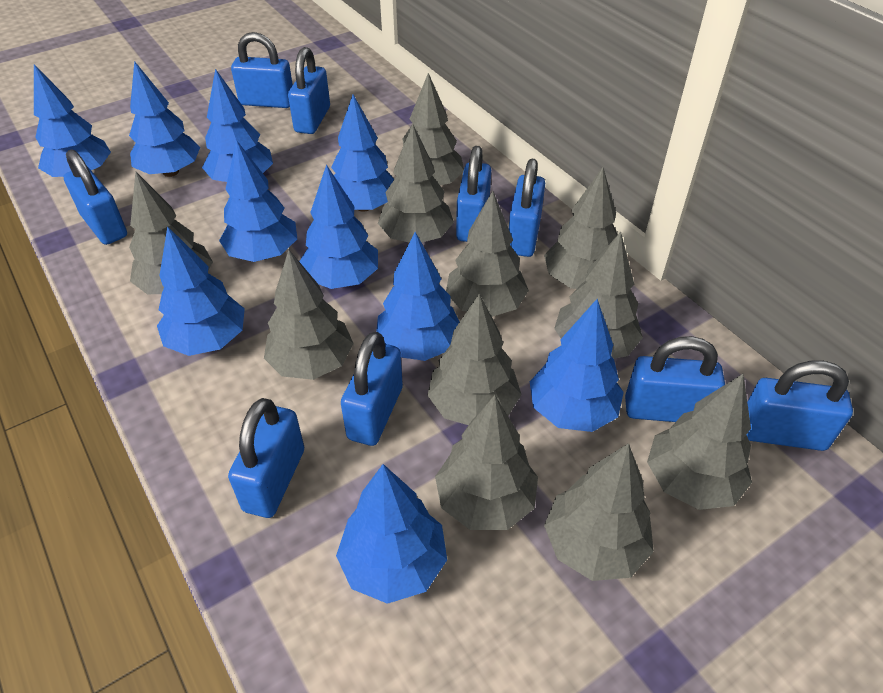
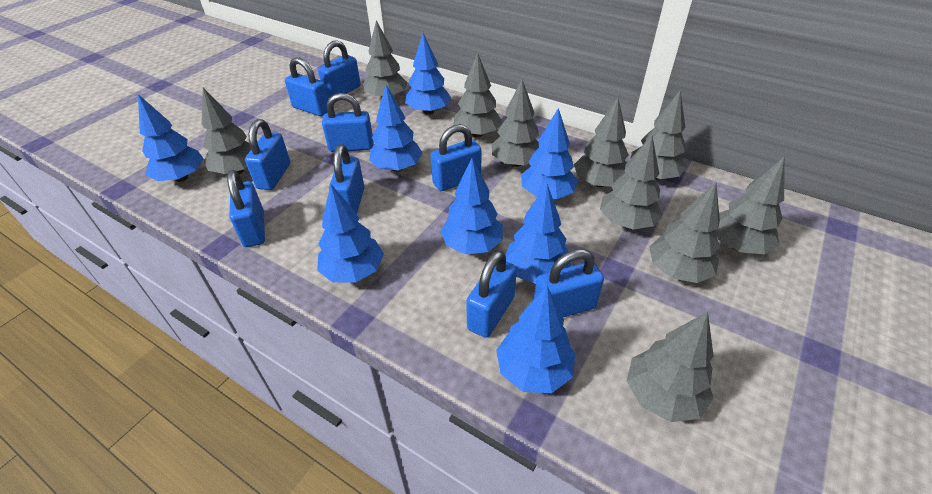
blue tree: 10 -> 8
grey tree: 11 -> 10

